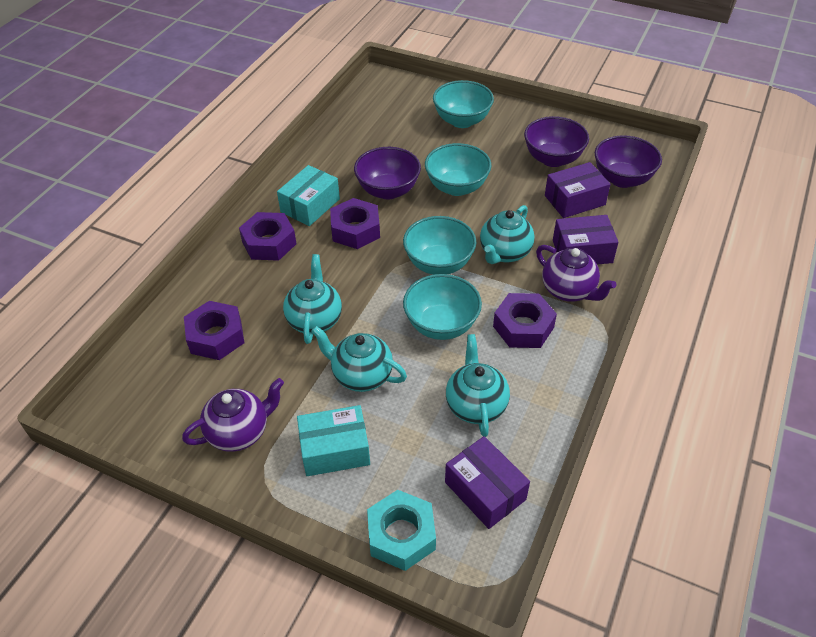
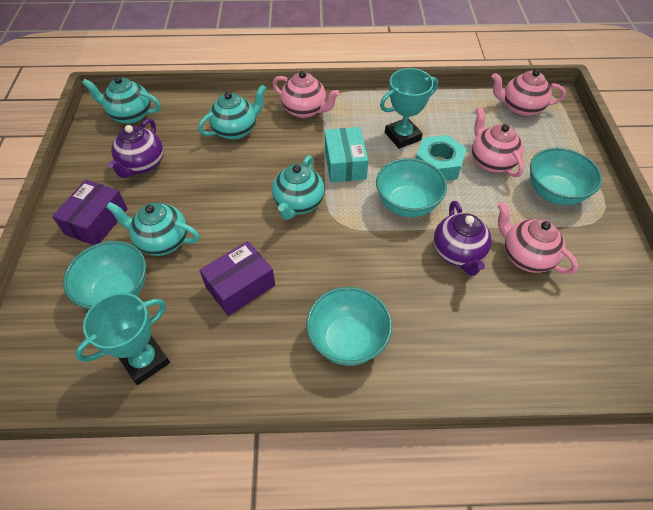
pink teapot: 0 -> 4
purple bowl: 3 -> 0
purple box: 3 -> 2
purple nut: 4 -> 0
turquoise box: 2 -> 1
turquoise trophy: 0 -> 2

